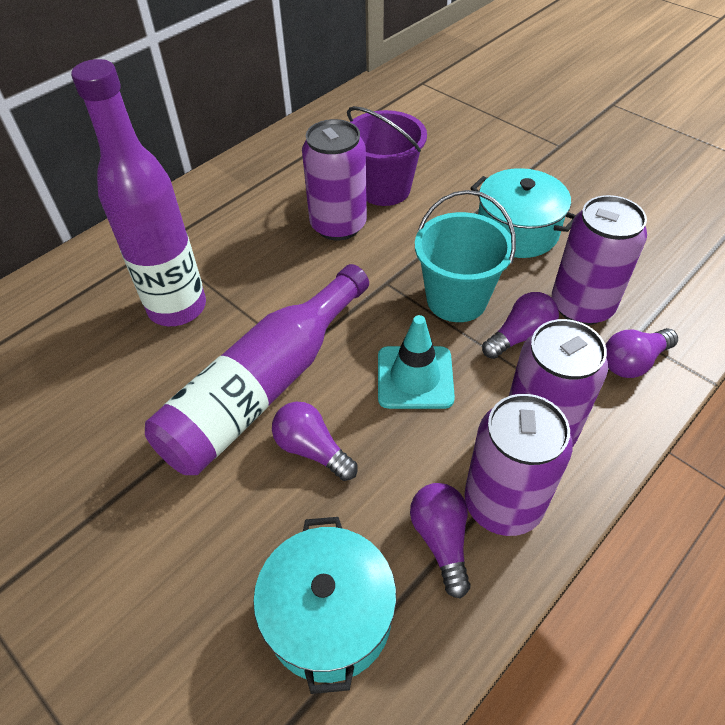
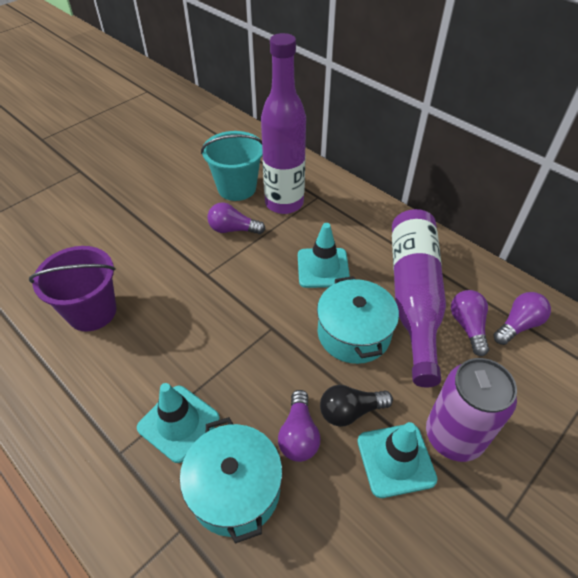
black light bulb: 0 -> 1
purple can: 4 -> 1
turquoise traffic cone: 1 -> 3

